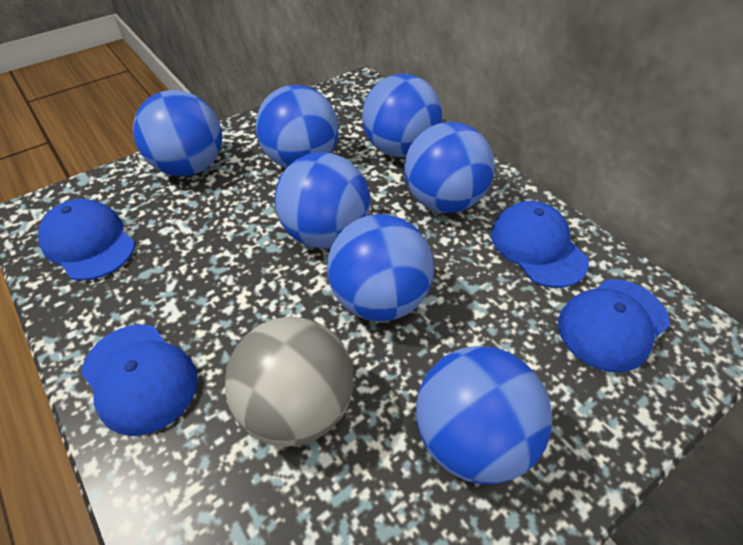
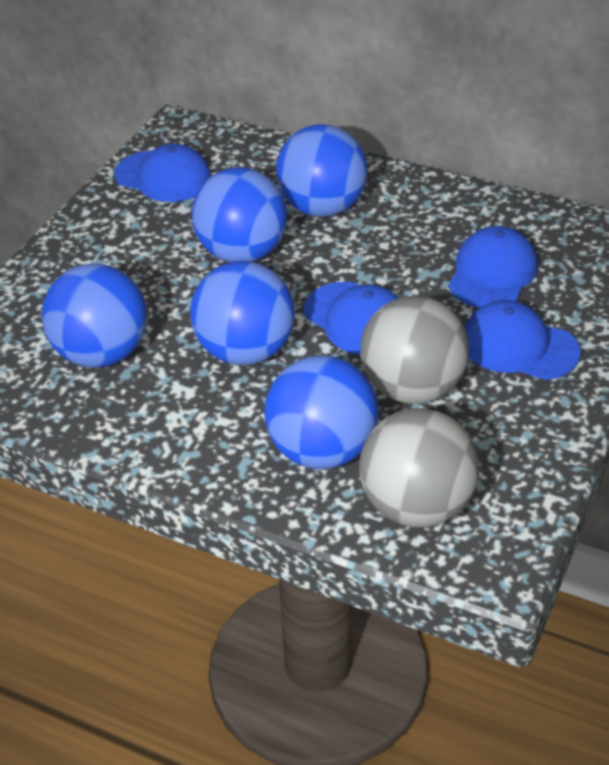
blue ball: 7 -> 5
grey ball: 1 -> 2

